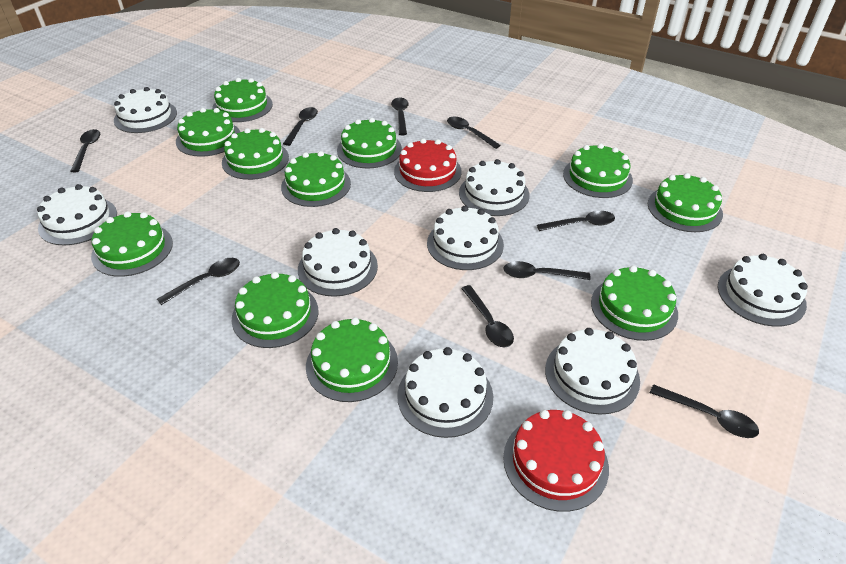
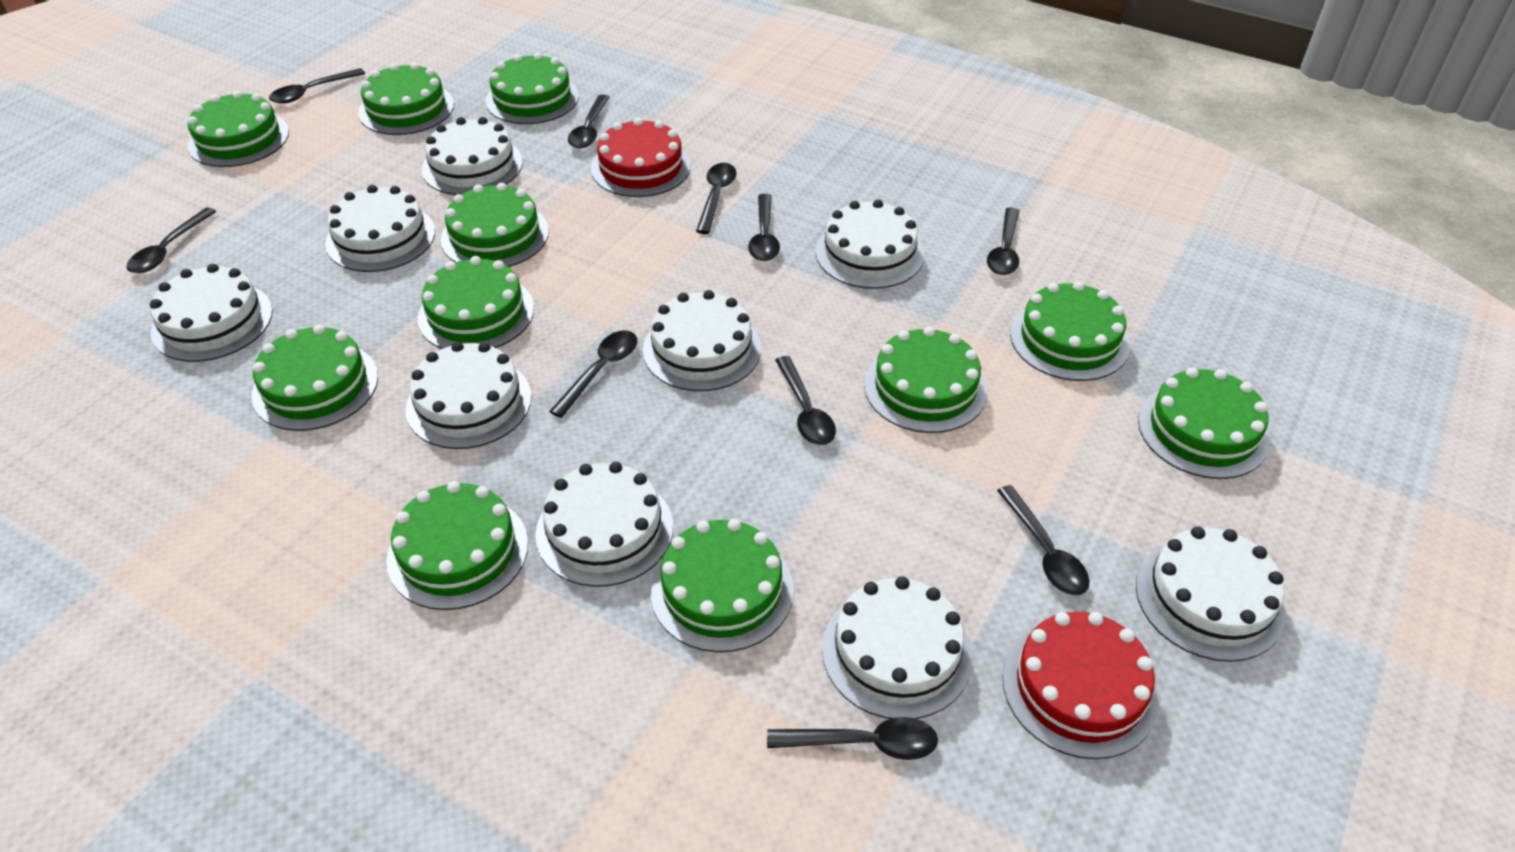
black spoon: 9 -> 10
white cake: 8 -> 9

